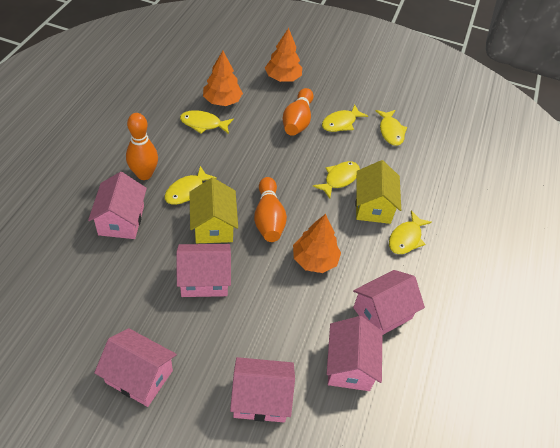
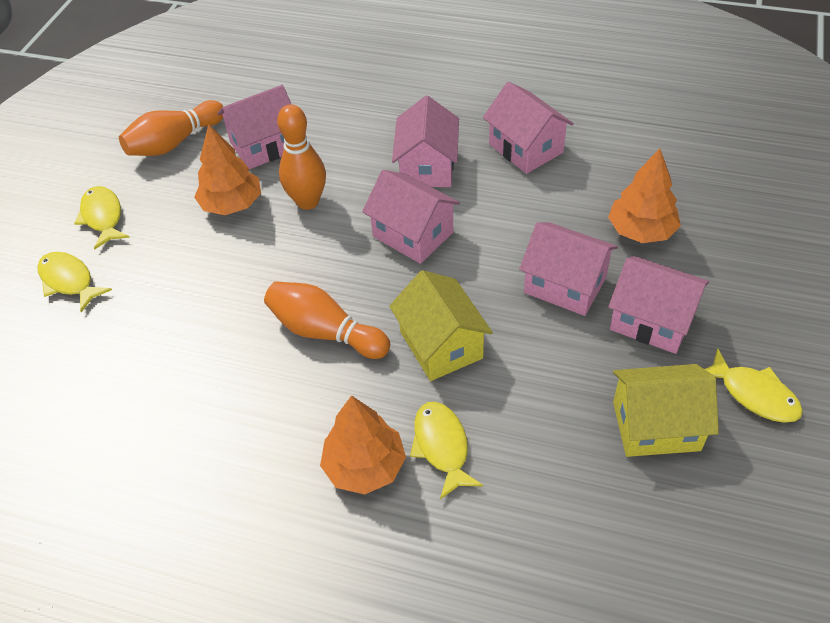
yellow fish: 6 -> 4

